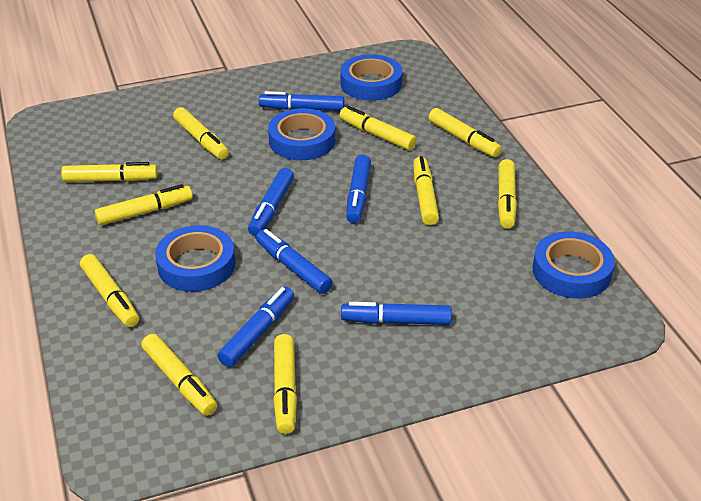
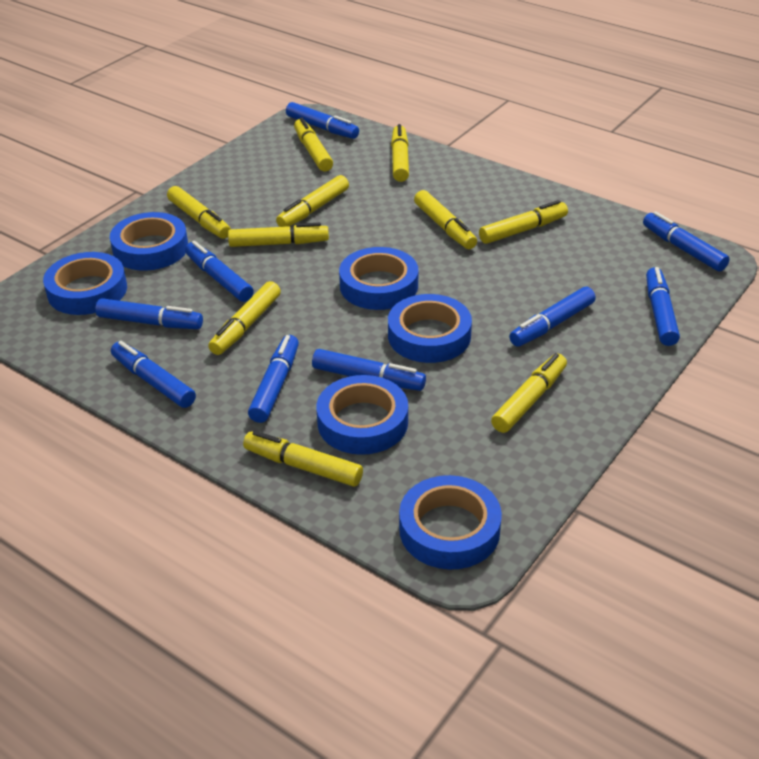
blue marker: 6 -> 9
blue tape: 4 -> 6

